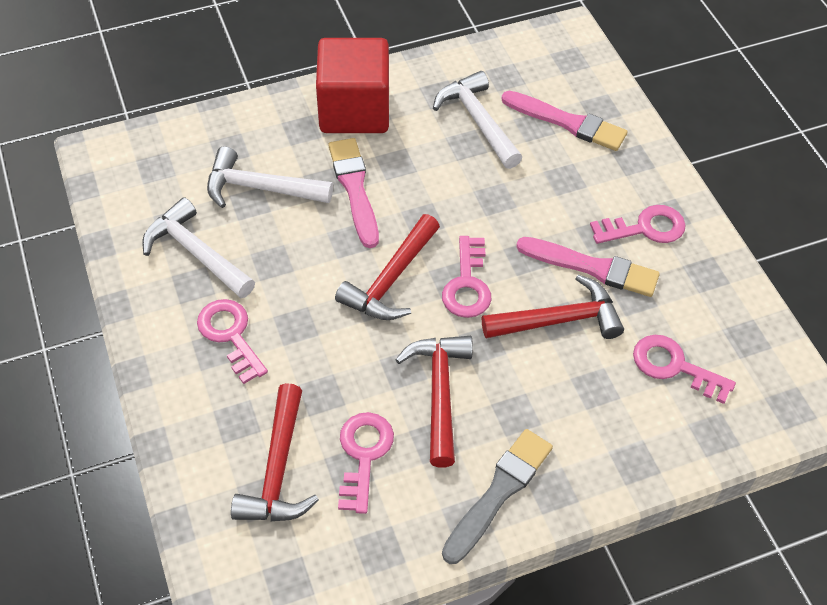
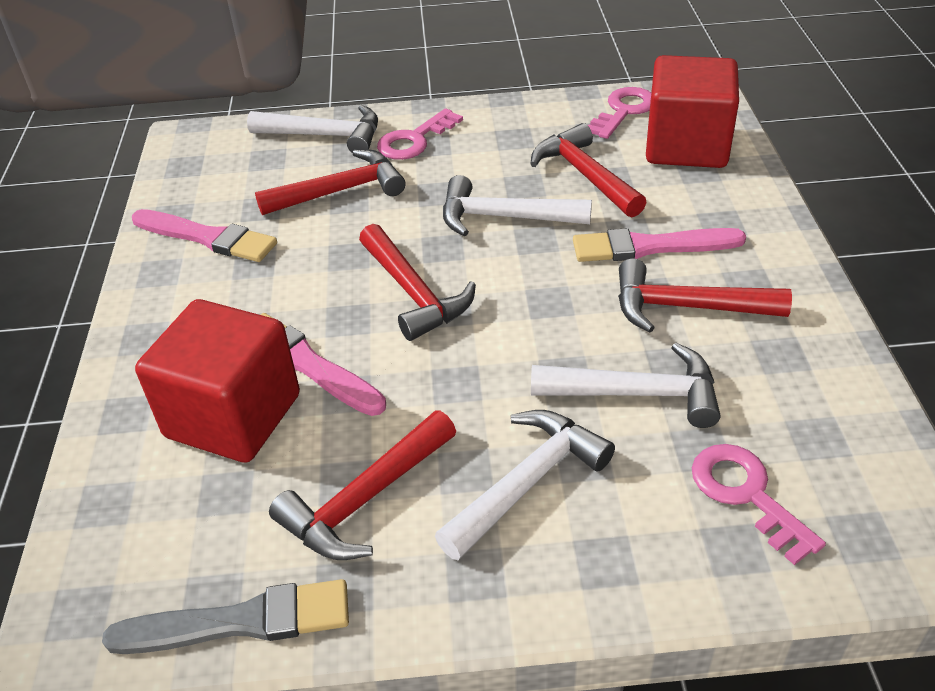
pink key: 5 -> 3
red cube: 1 -> 2
red hammer: 4 -> 5
white hammer: 3 -> 4

